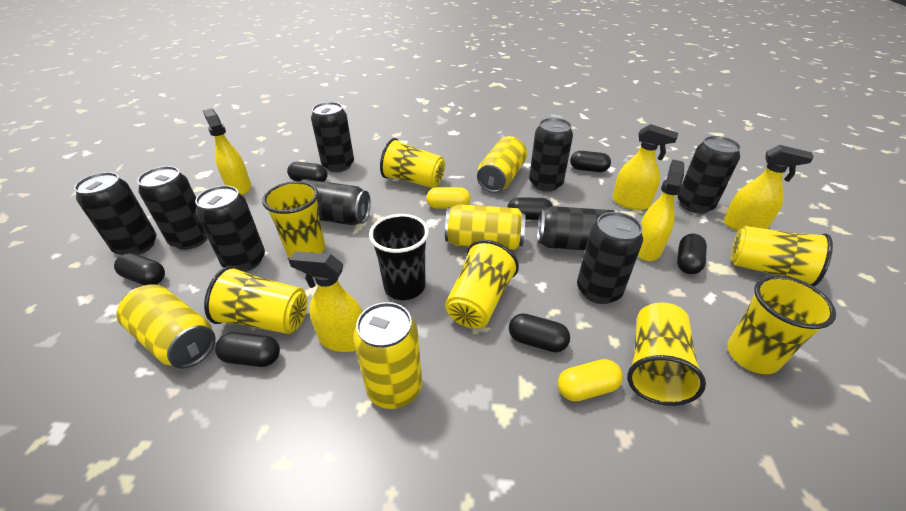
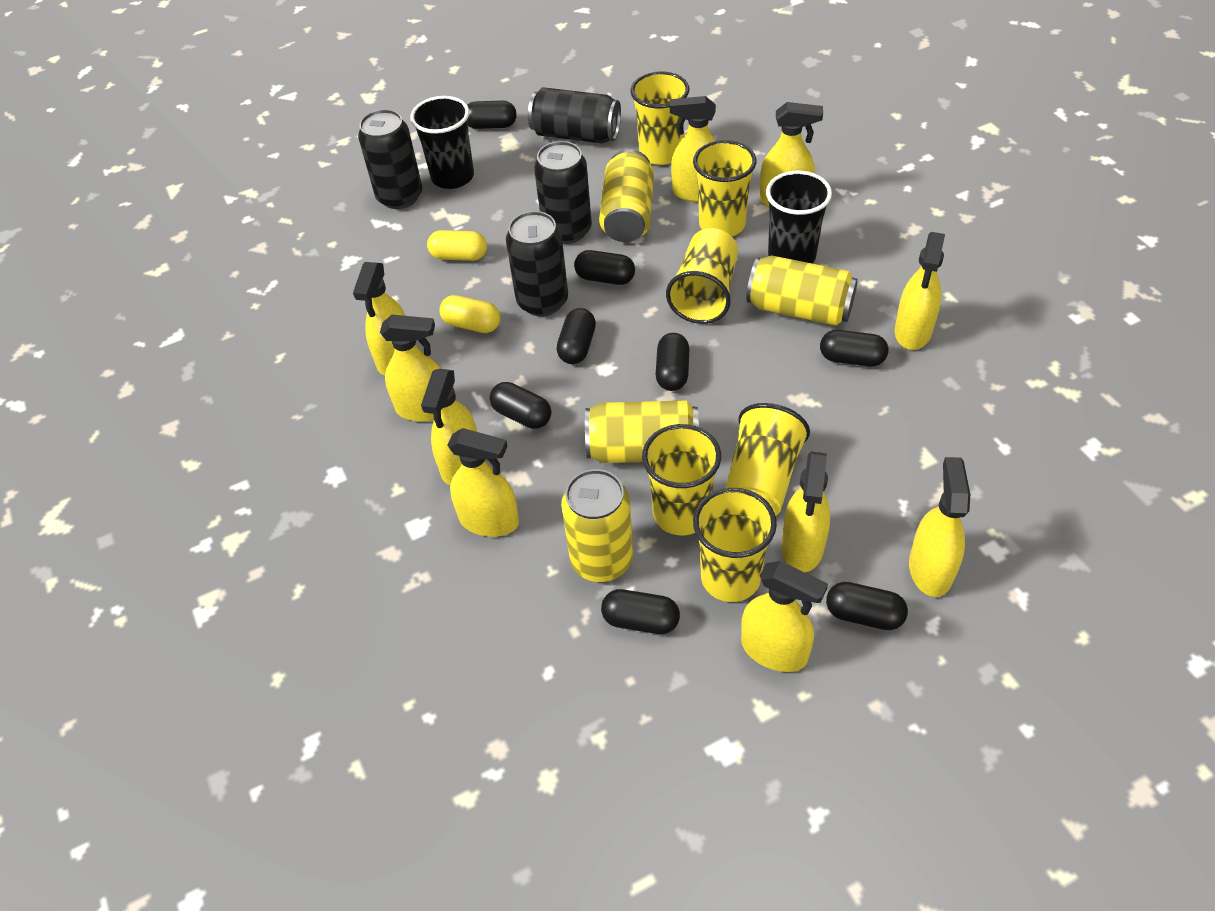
black can: 9 -> 4
black capsule: 7 -> 8
black cup: 1 -> 2
yellow cup: 7 -> 6
yellow spray bottle: 5 -> 10

